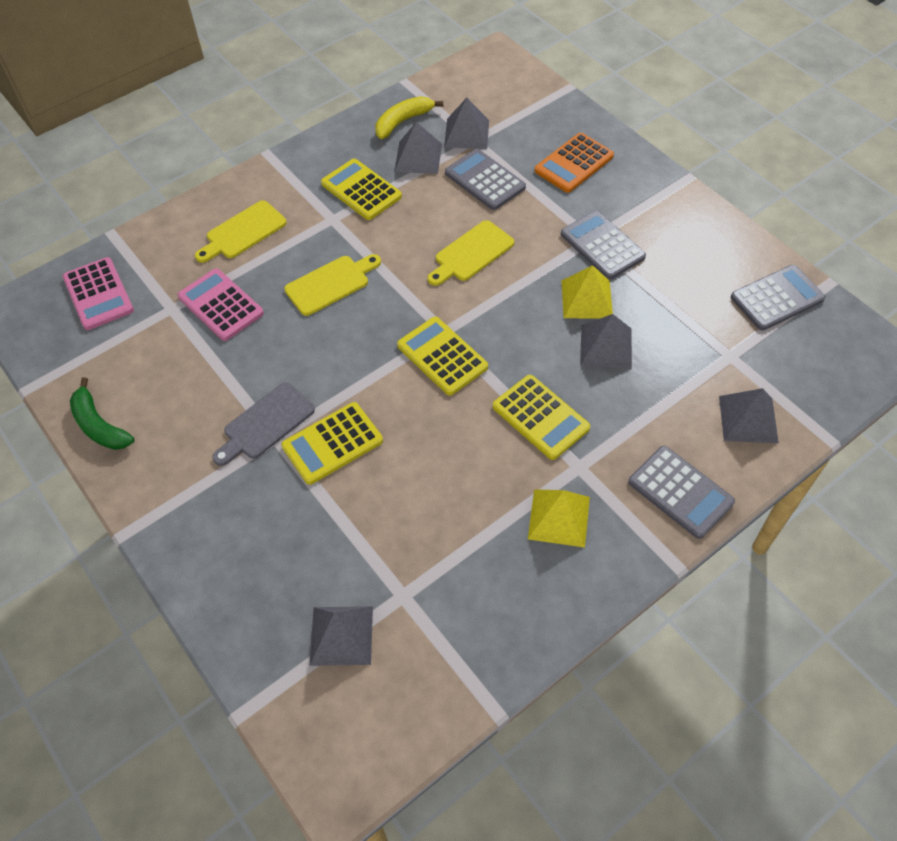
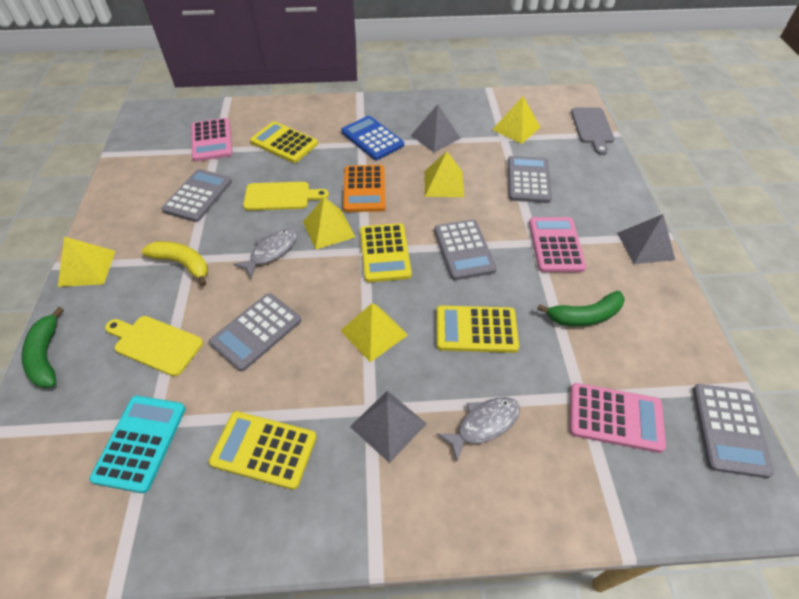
blue calculator: 0 -> 1
green banana: 1 -> 2
grey calculator: 4 -> 5
grey fish: 0 -> 2
grey pyramid: 5 -> 3
pink calculator: 2 -> 3
turquoise calculator: 0 -> 1
yellow cutting board: 3 -> 2
yellow pyramid: 2 -> 5

